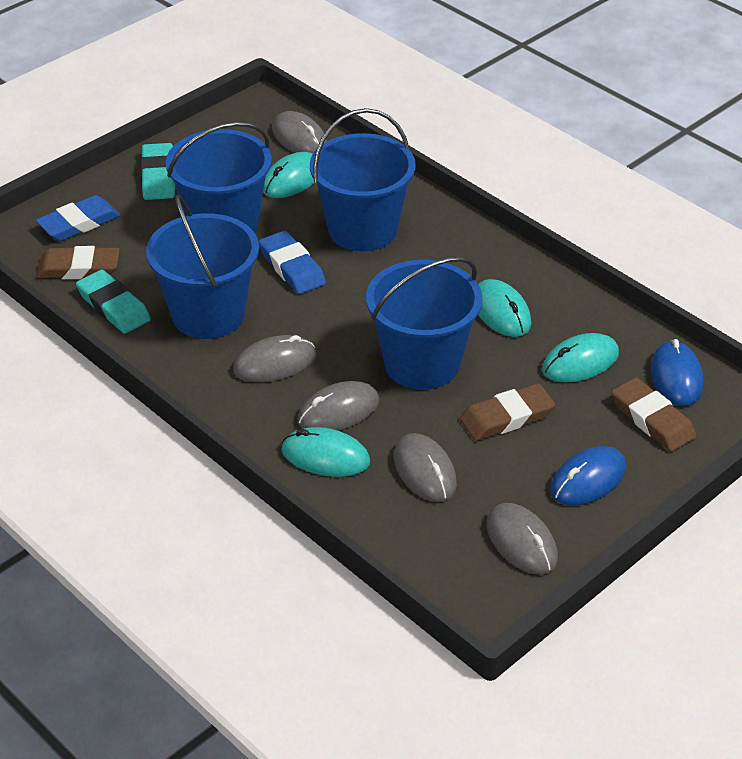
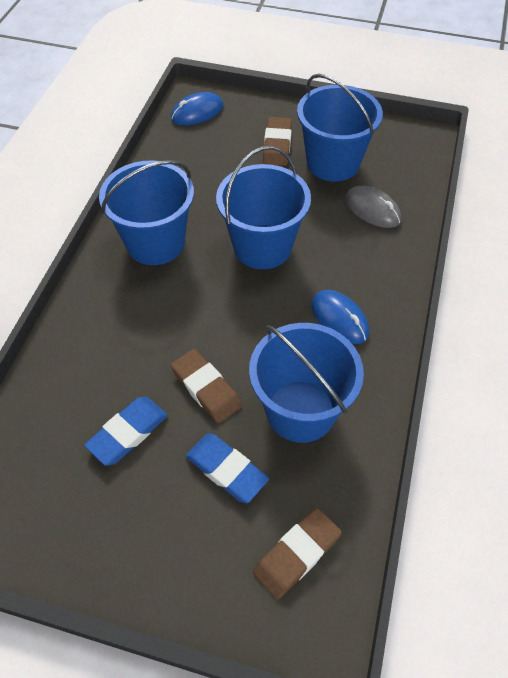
grey mouse: 5 -> 1
turquoise eraser: 2 -> 0
turquoise mouse: 4 -> 0

